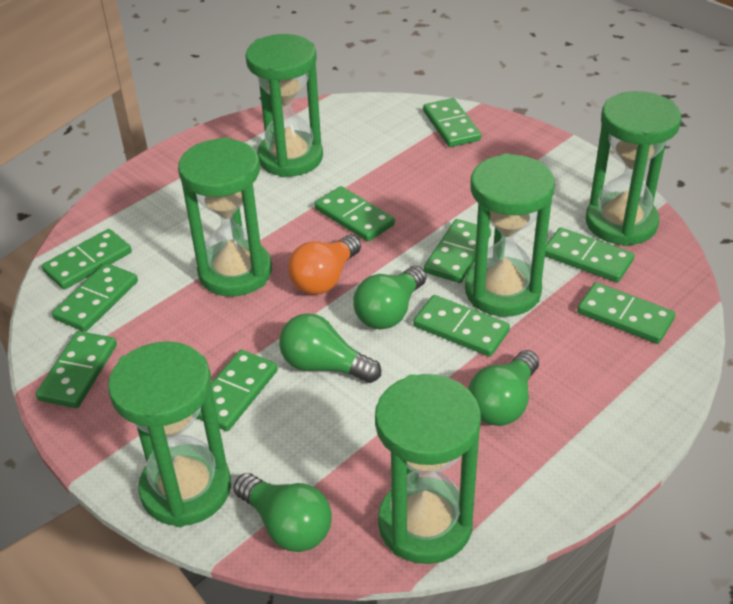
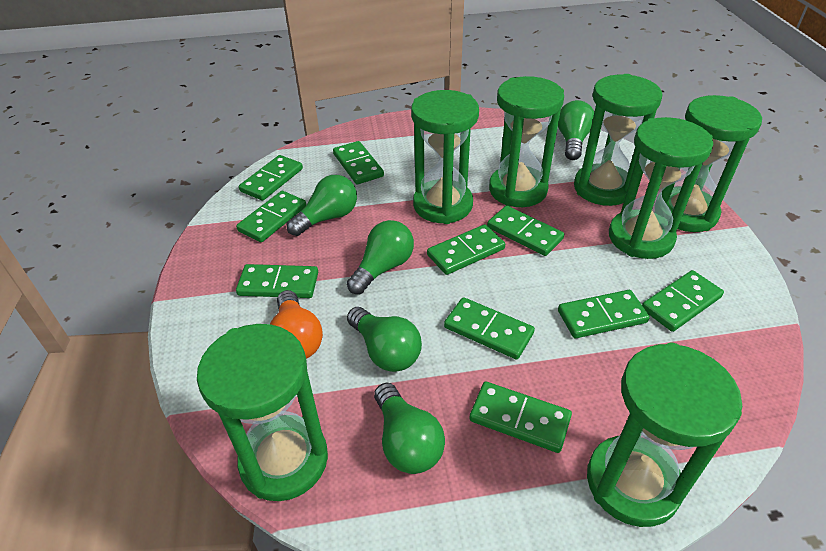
green hourglass: 6 -> 7
green light bulb: 4 -> 5

